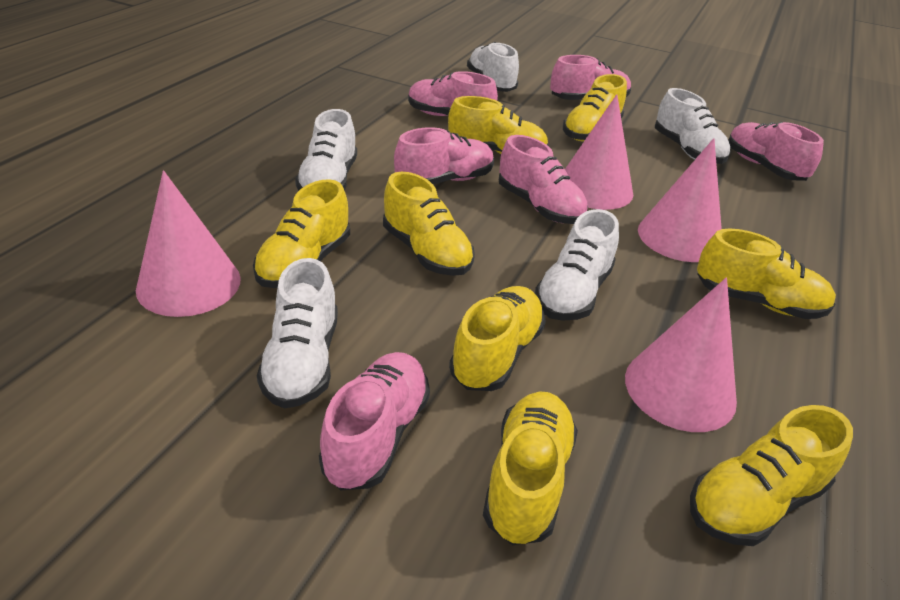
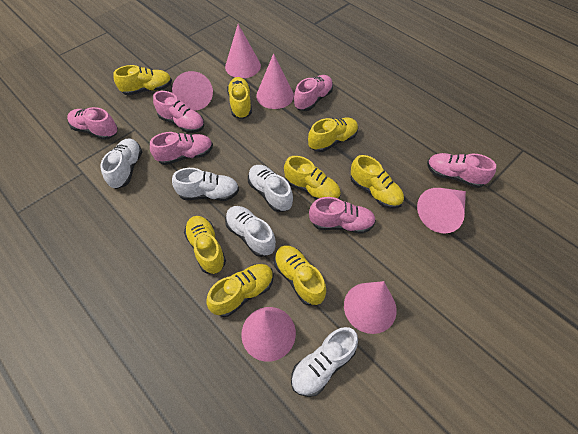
pink cone: 4 -> 6

